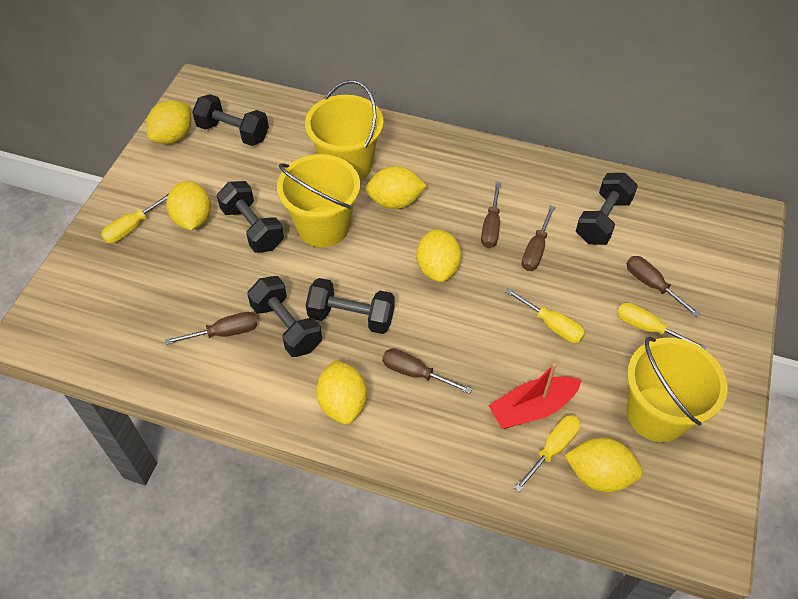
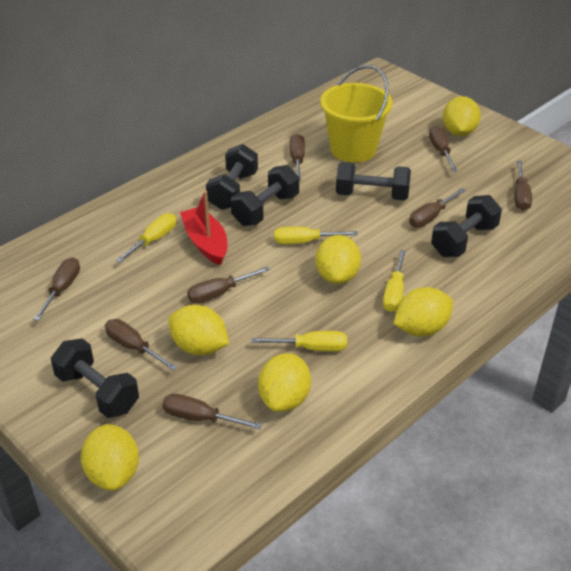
brown screwdriver: 5 -> 8
yellow bucket: 3 -> 1

